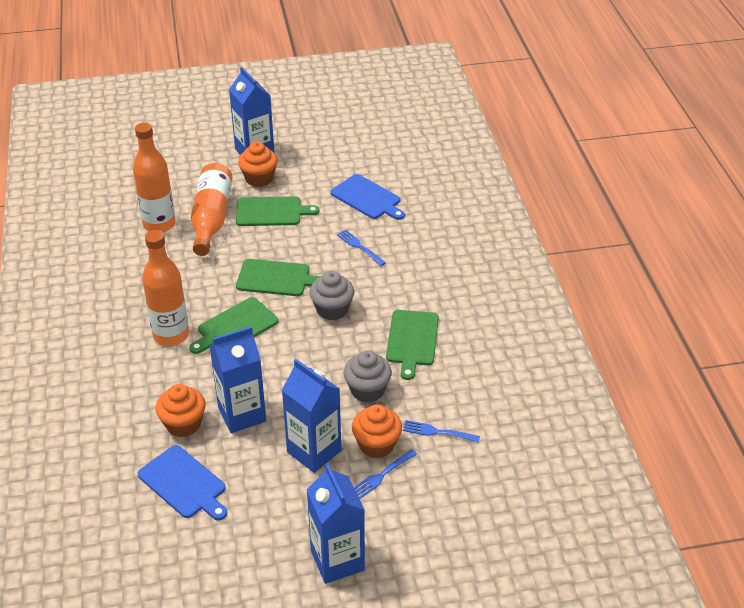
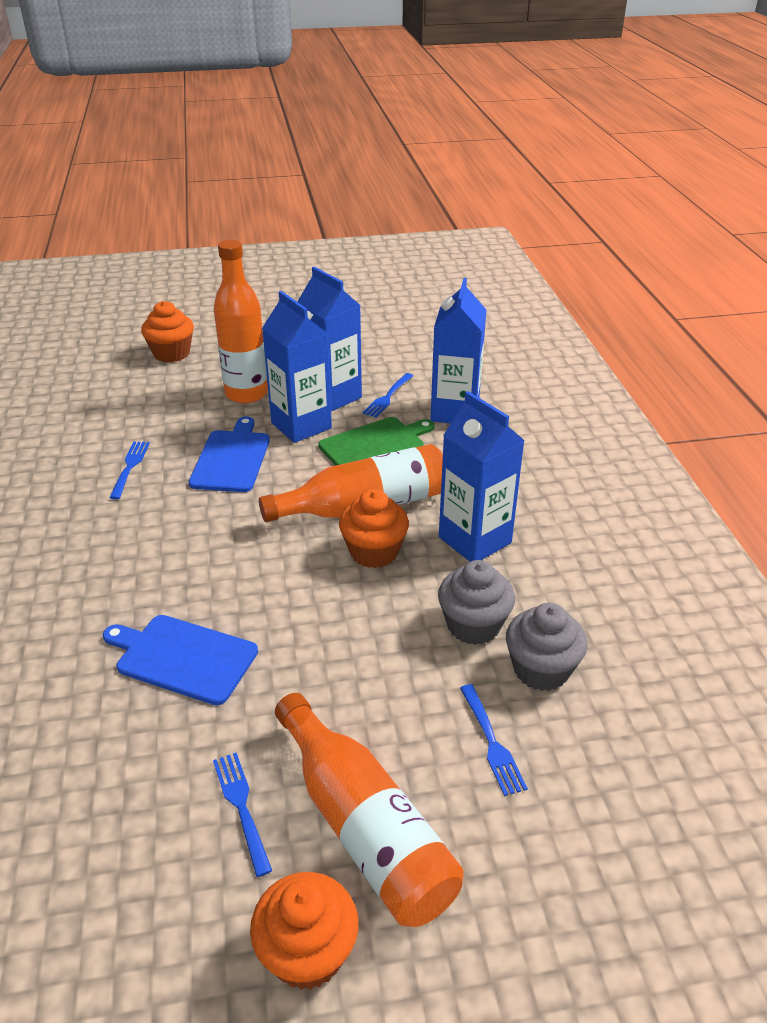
blue fork: 3 -> 4
green cutting board: 4 -> 1

